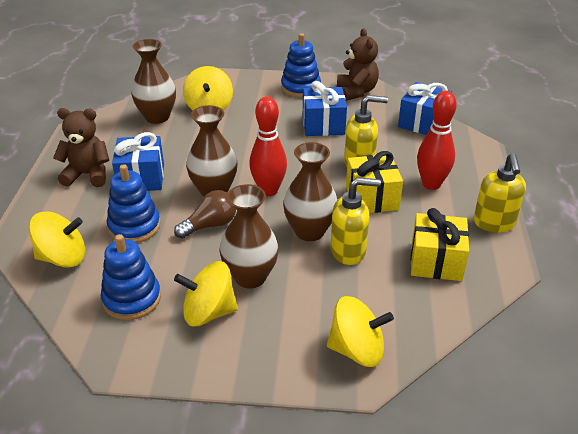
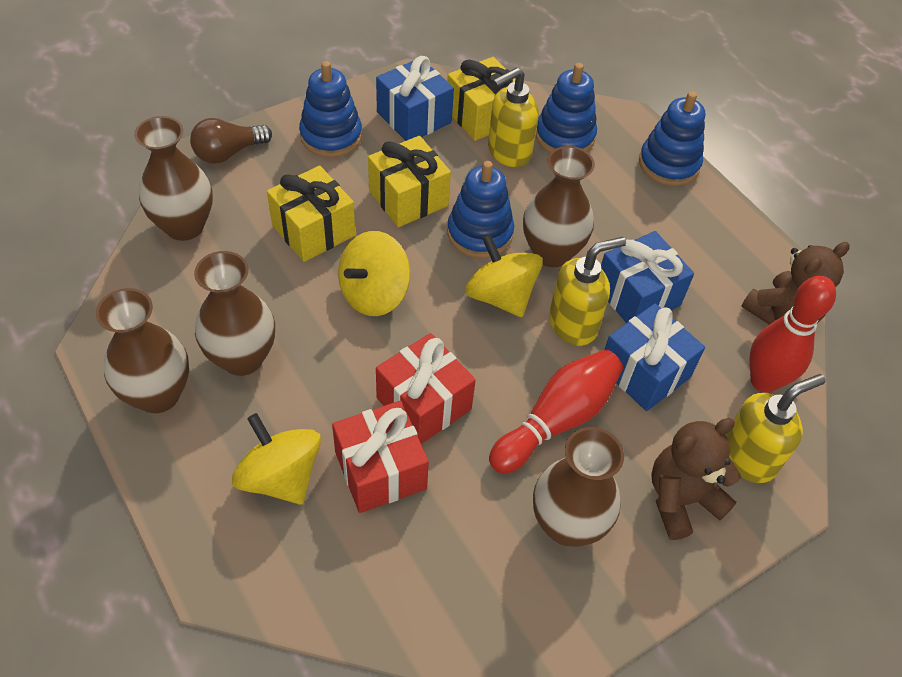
blue stacking toy: 3 -> 4
brown vase: 4 -> 5
red gift: 0 -> 2
yellow gift: 2 -> 3
yellow spinning top: 4 -> 3

